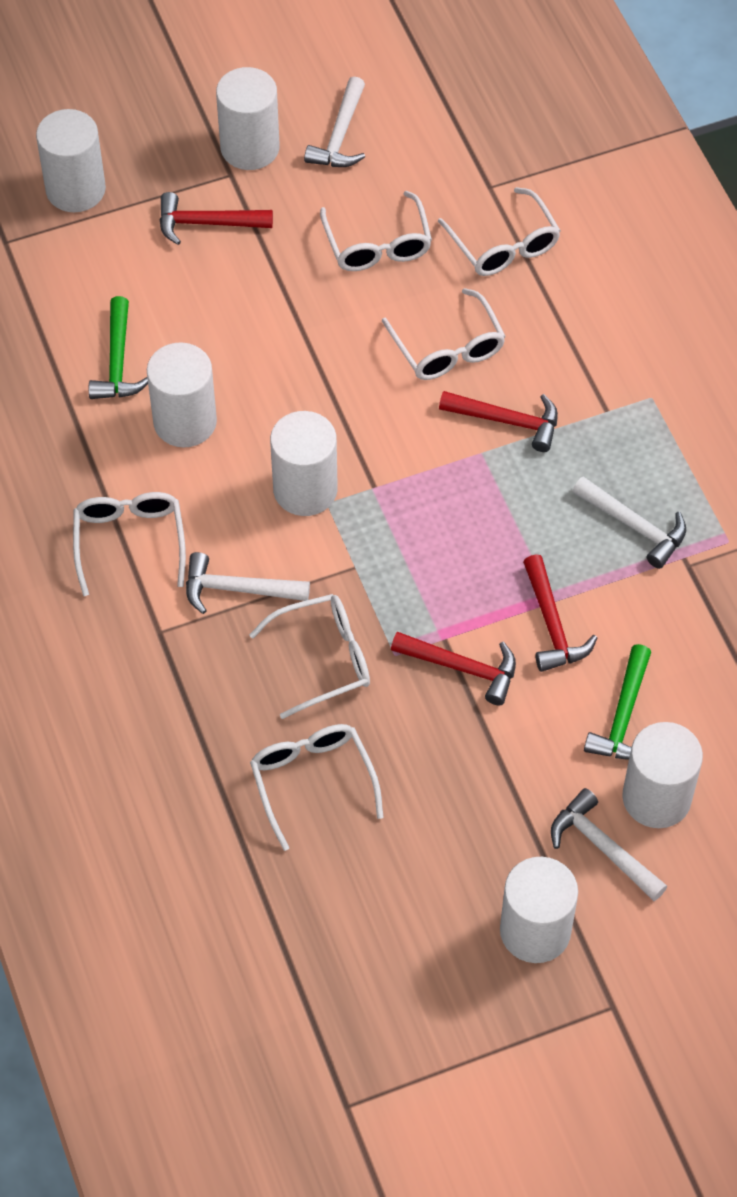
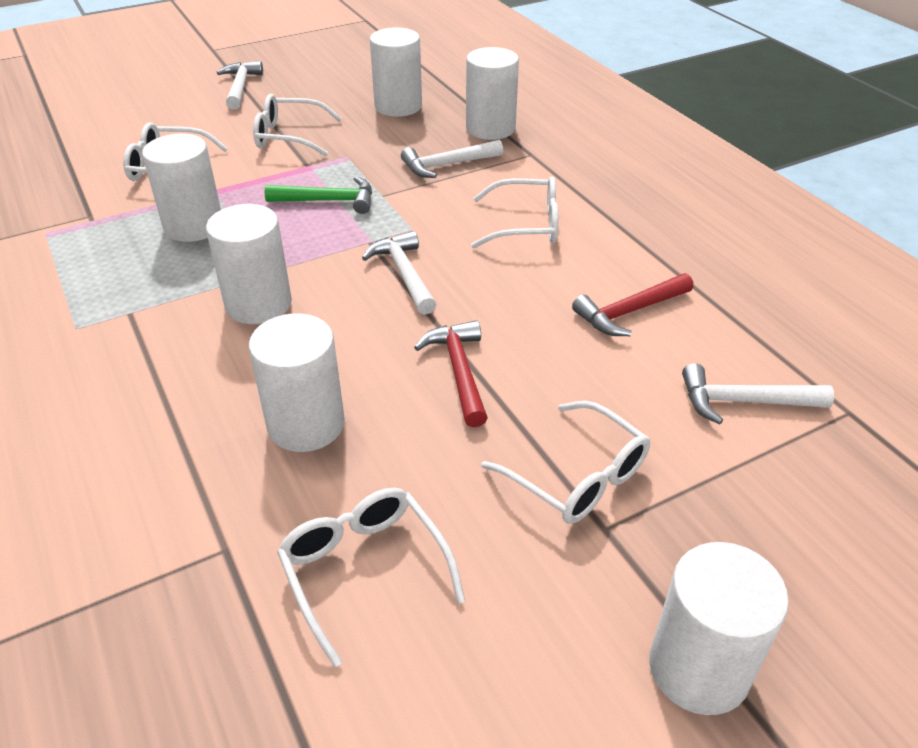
green hammer: 2 -> 1
red hammer: 4 -> 2
white glasses: 6 -> 5

